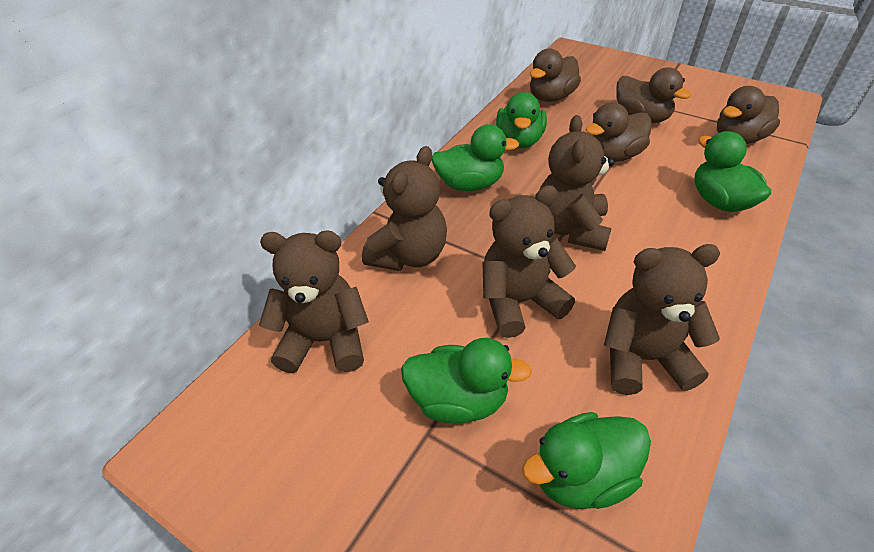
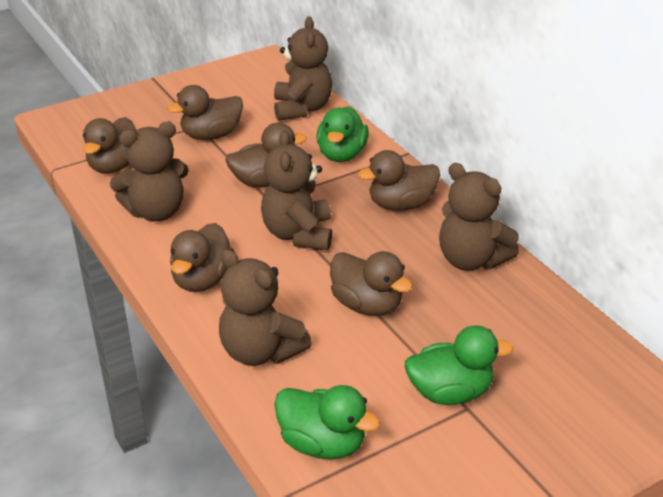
brown duck: 4 -> 6
green duck: 5 -> 3

